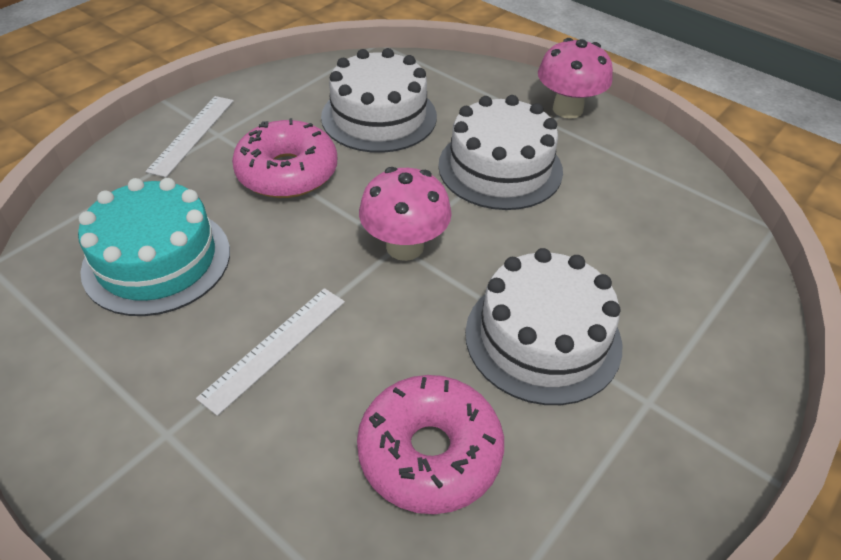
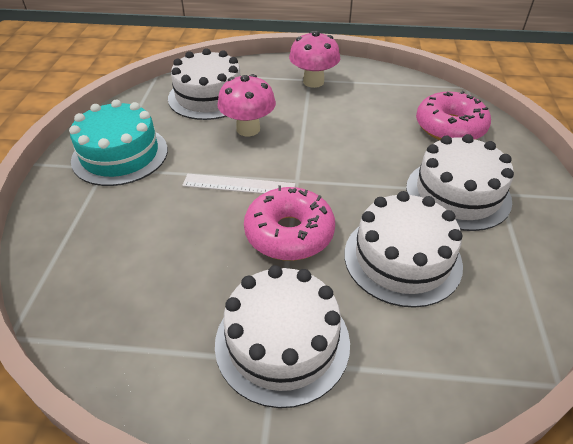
white cake: 3 -> 4
white ruler: 2 -> 1

